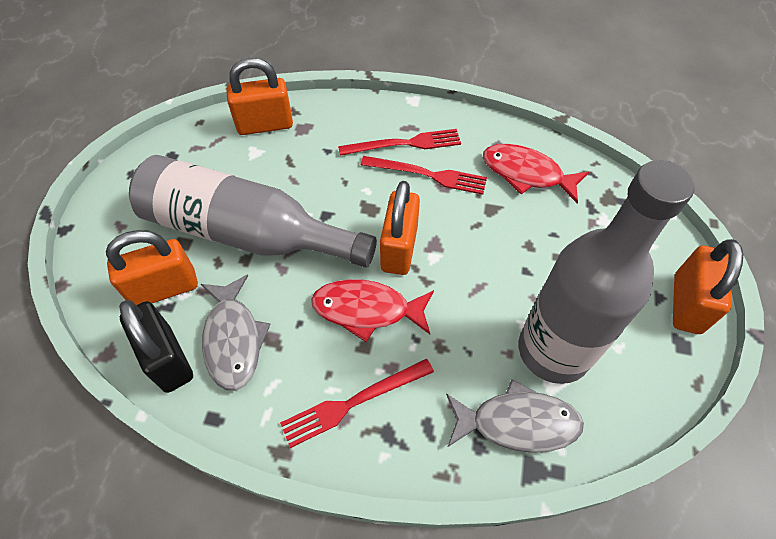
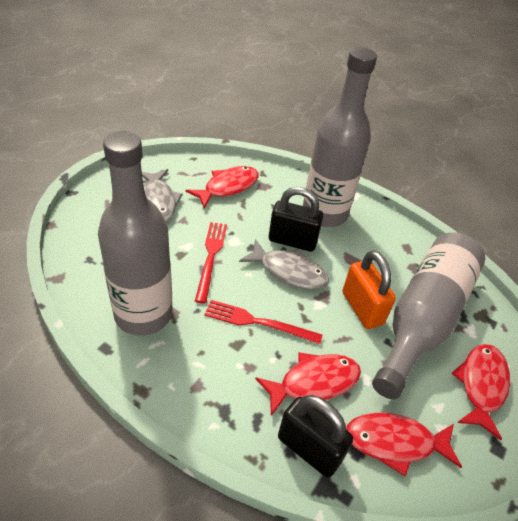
black padlock: 1 -> 2
grey bottle: 2 -> 3
orange padlock: 4 -> 1
red fish: 2 -> 4
red fork: 3 -> 2

